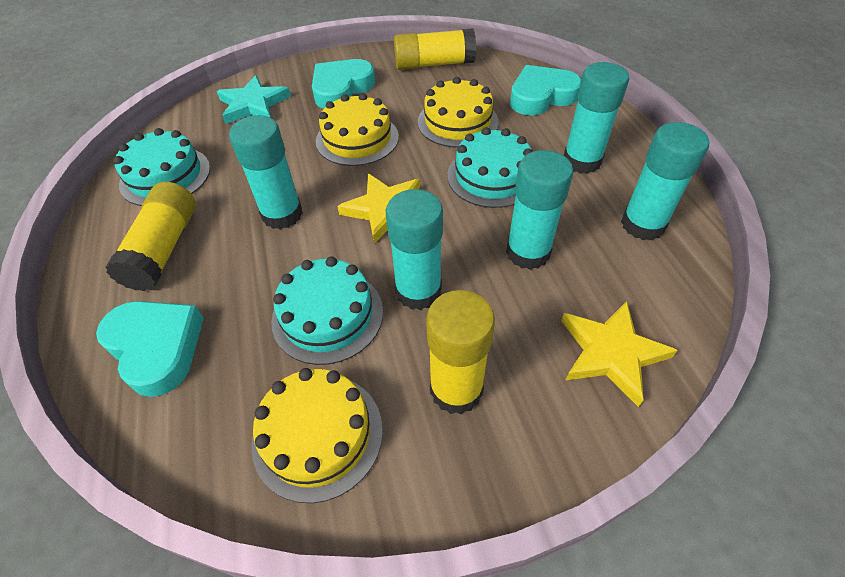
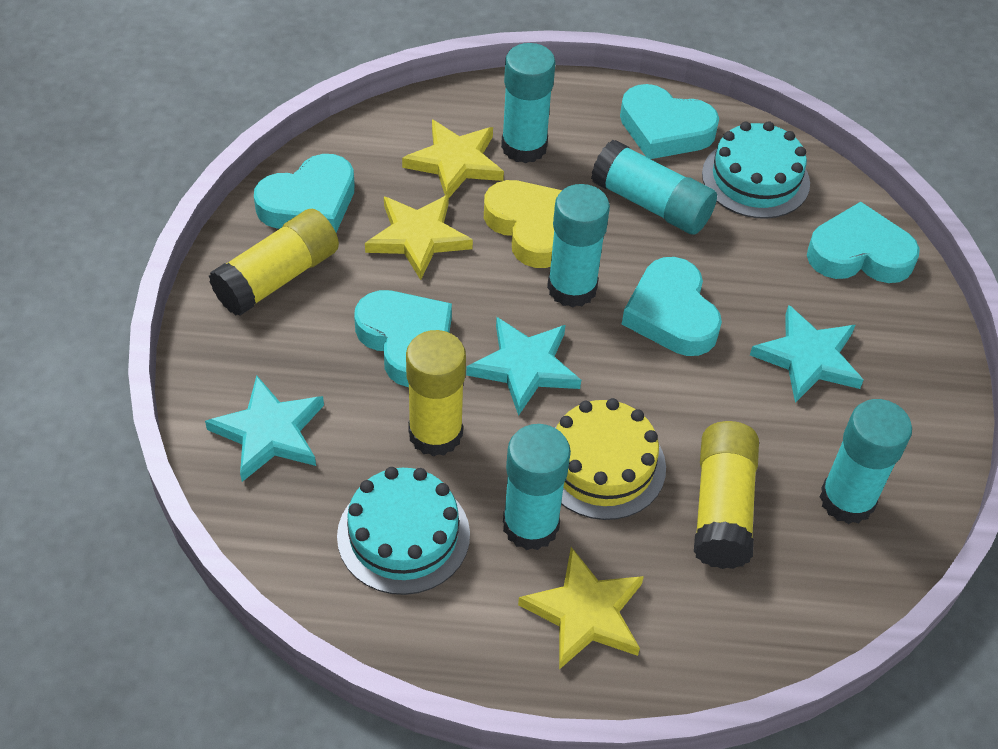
turquoise cake: 3 -> 2
turquoise heart: 3 -> 5
turquoise star: 1 -> 3
yellow cake: 3 -> 1
yellow heart: 0 -> 1
yellow star: 2 -> 3

